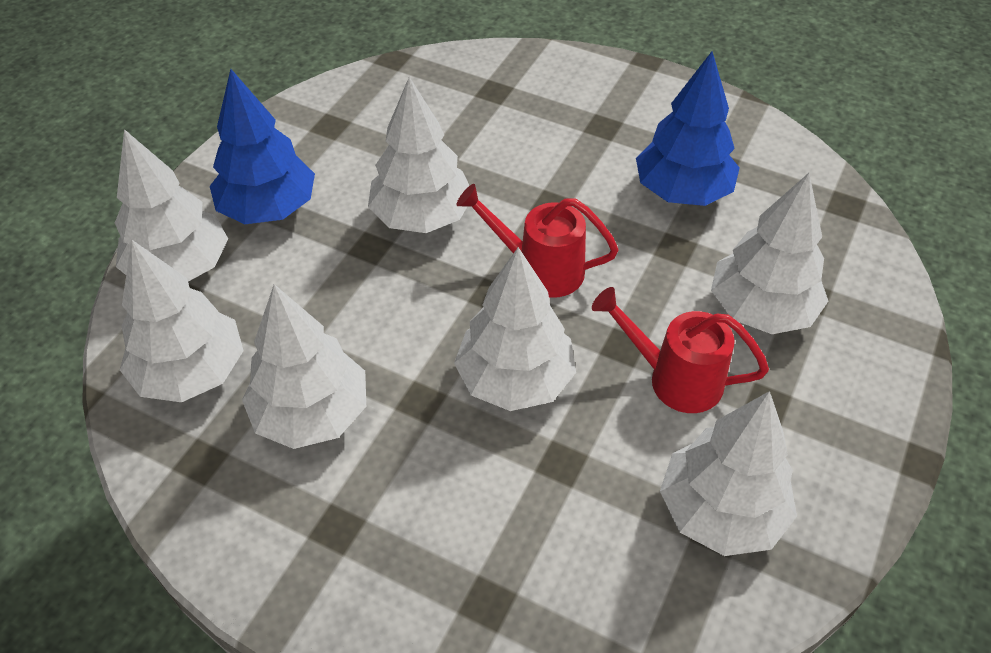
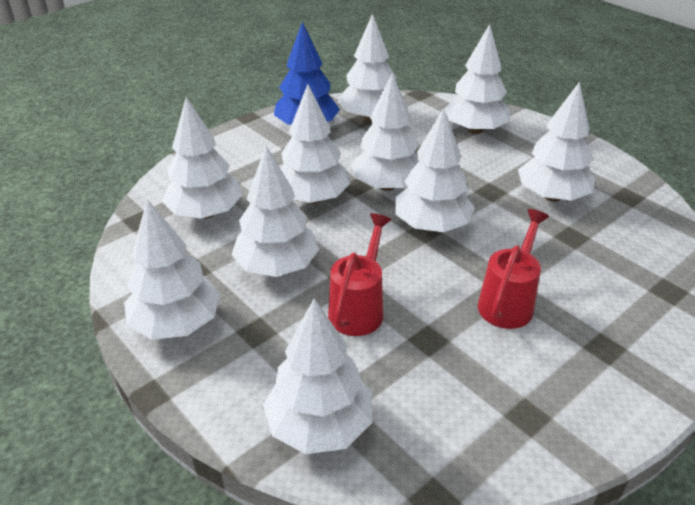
blue tree: 2 -> 1
white tree: 7 -> 10

